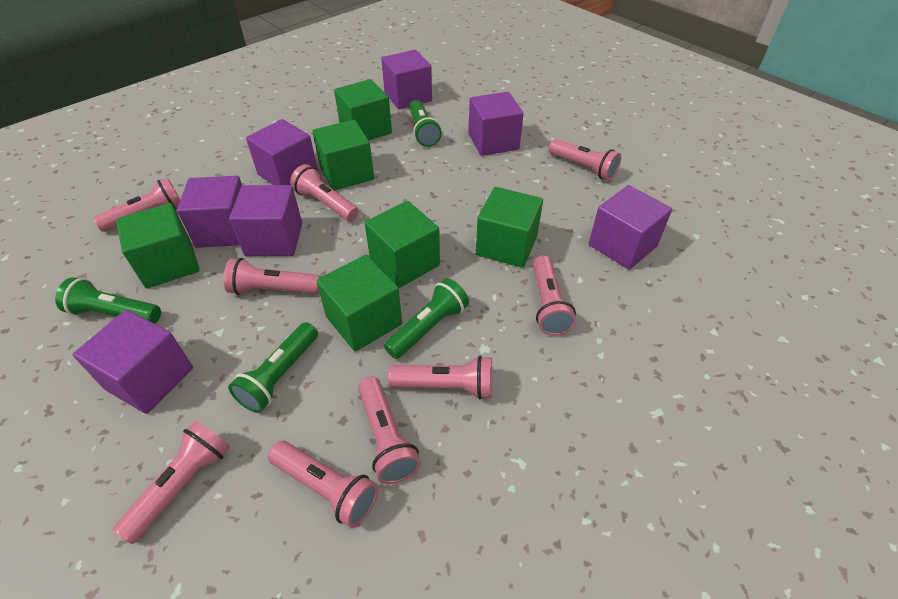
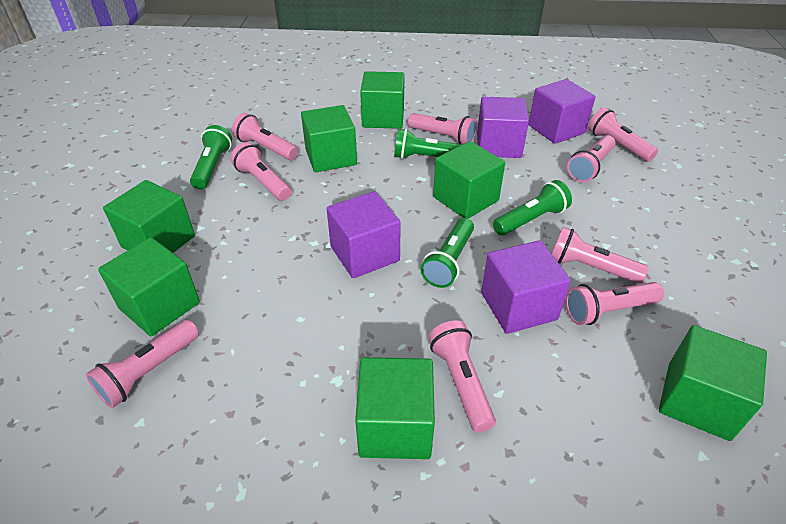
green cube: 6 -> 7
purple cube: 7 -> 4

